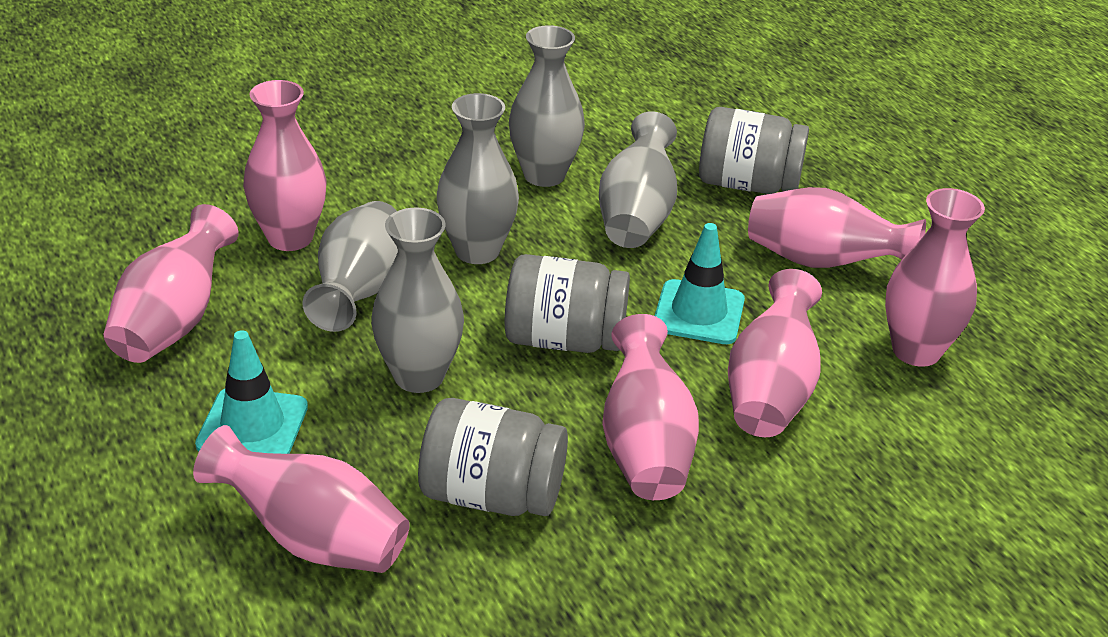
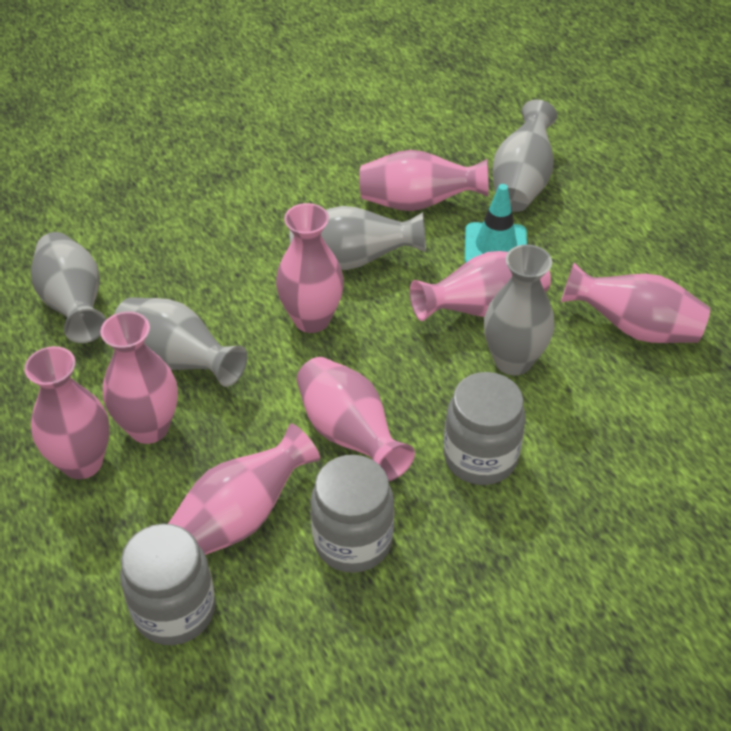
pink vase: 7 -> 8
turquoise traffic cone: 2 -> 1

